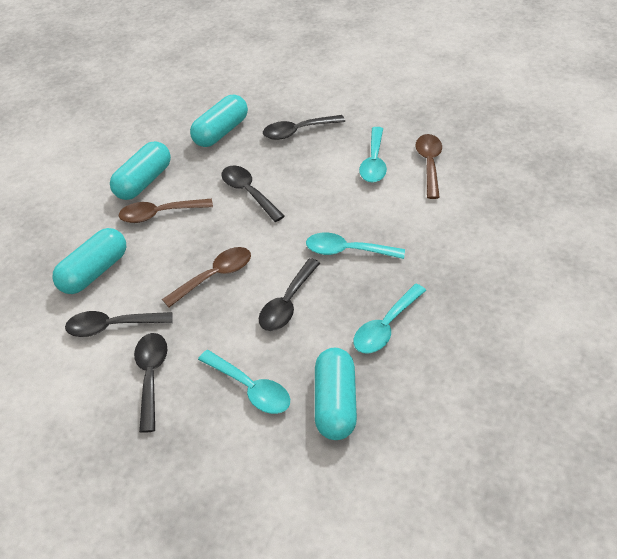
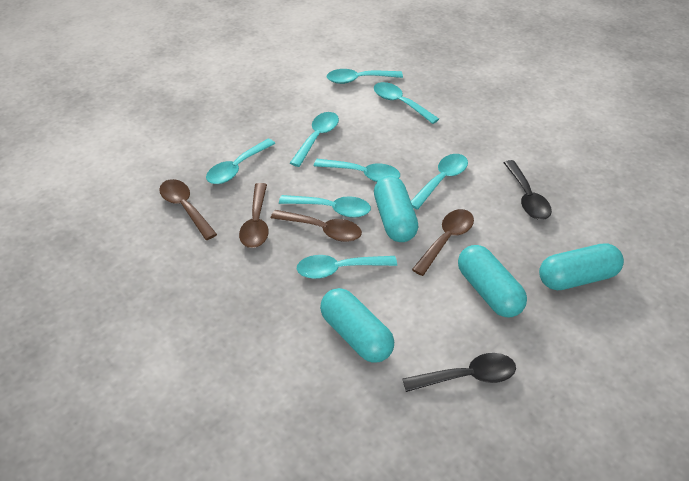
black spoon: 5 -> 2
brown spoon: 3 -> 4
turquoise spoon: 4 -> 8

